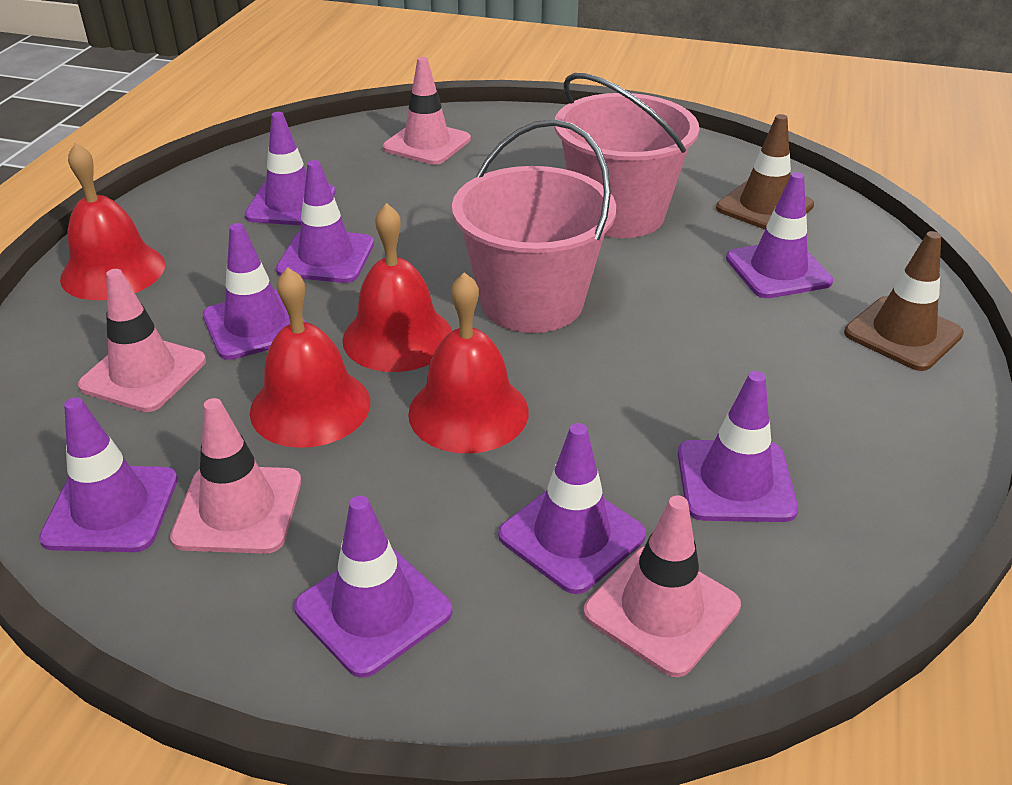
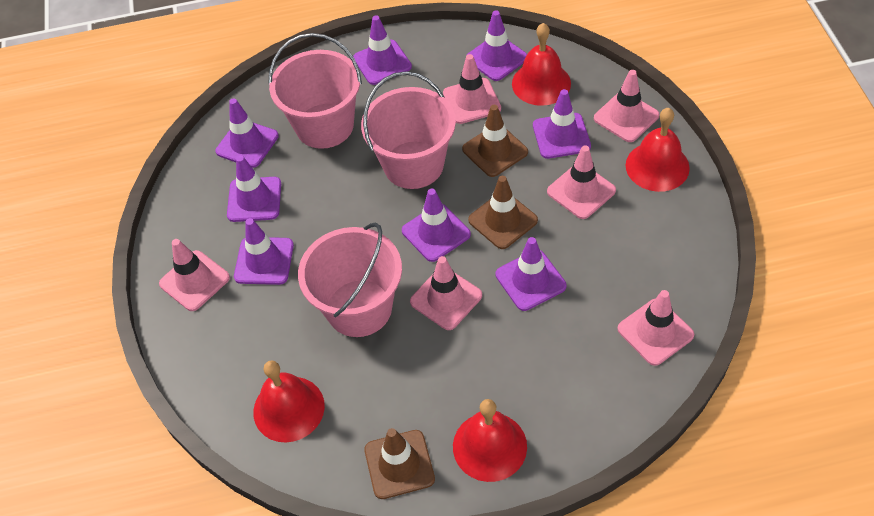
brown traffic cone: 2 -> 3
pink bucket: 2 -> 3
pink traffic cone: 4 -> 6

